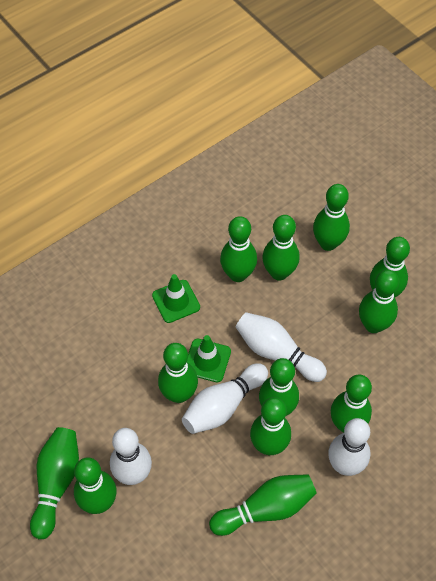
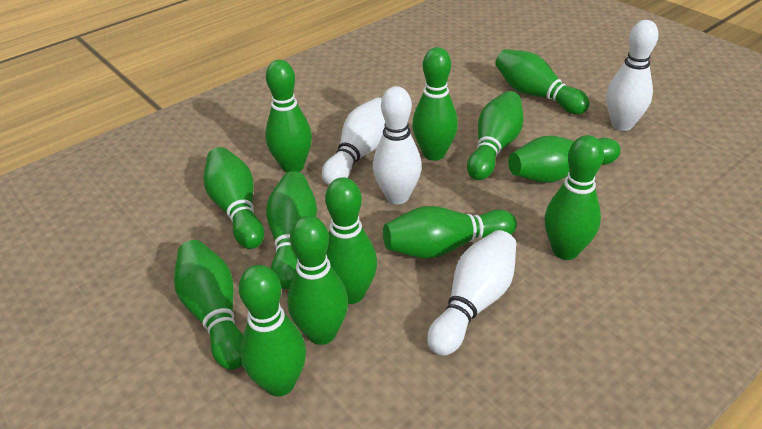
green bowling pin: 12 -> 13
green traffic cone: 2 -> 0

